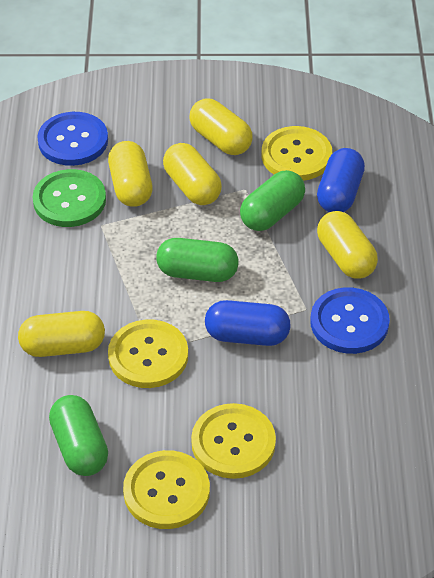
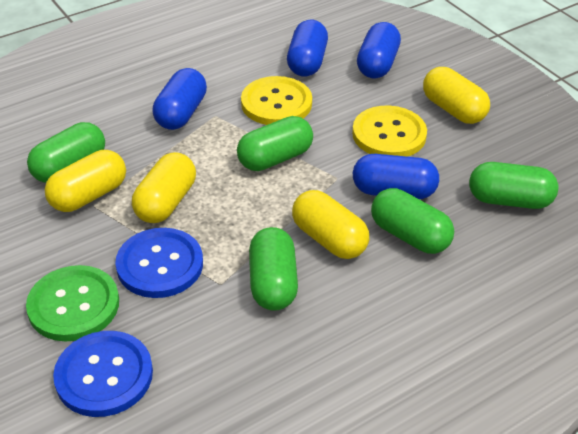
blue capsule: 2 -> 4
green capsule: 3 -> 5
yellow button: 4 -> 2
yellow capsule: 5 -> 4

